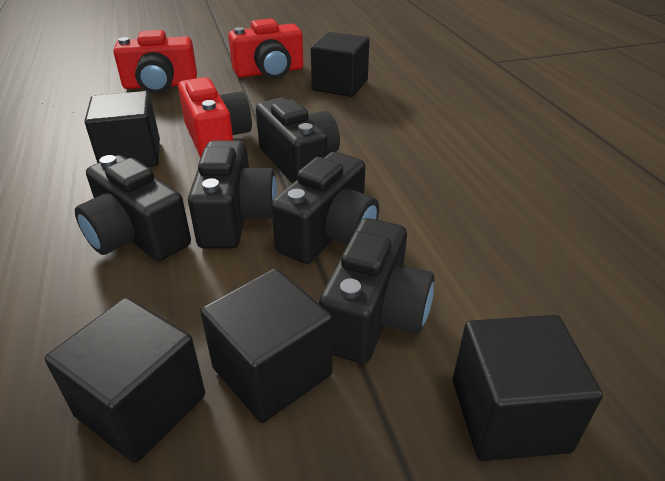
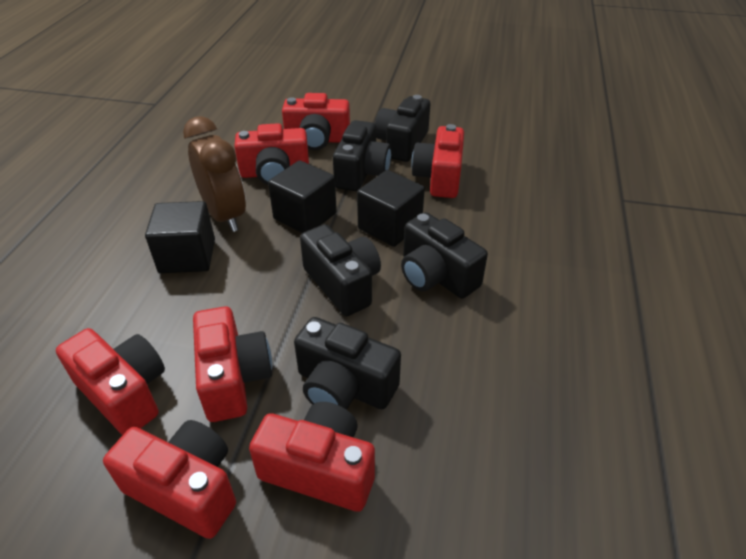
black cube: 5 -> 3
brown clock: 0 -> 1
red camera: 3 -> 7

